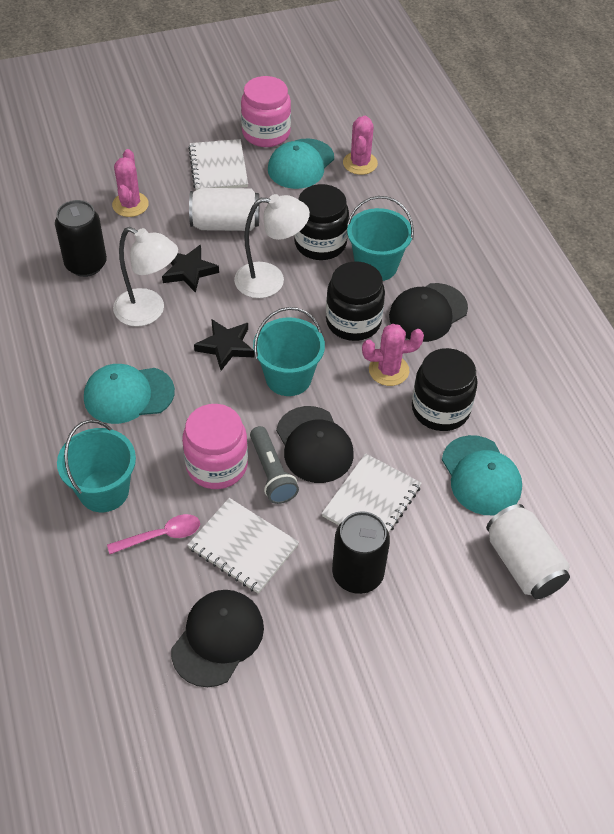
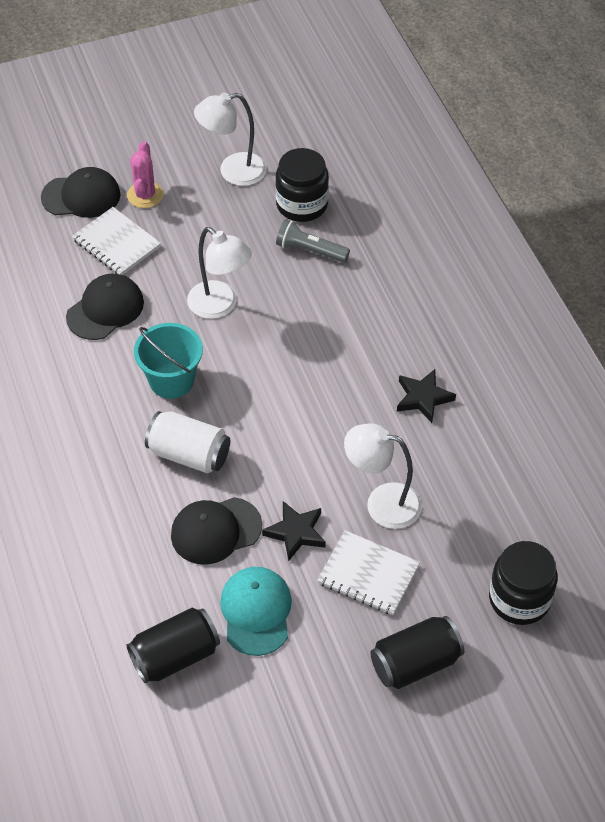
black jar: 3 -> 2
pink cactus: 3 -> 1
pink jar: 2 -> 0
pink spoon: 1 -> 0
turquoise bucket: 3 -> 1
turquoise cap: 3 -> 1
white can: 2 -> 1
white lamp: 2 -> 3
white notebook: 3 -> 2

